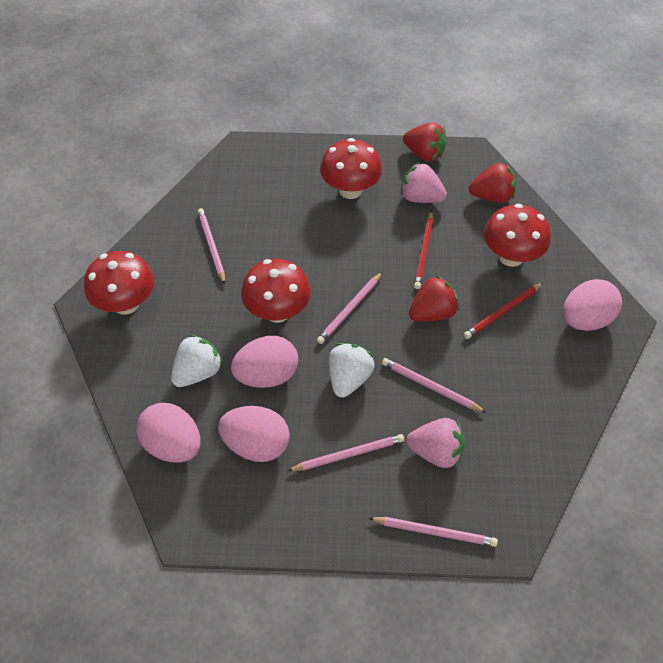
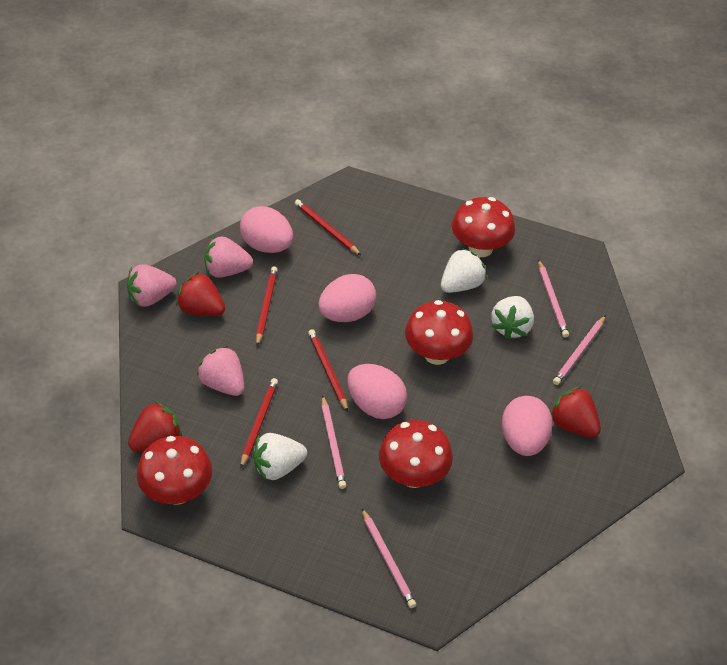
pink pencil: 5 -> 4
pink strawberry: 2 -> 3
red pencil: 2 -> 4
white strawberry: 2 -> 3

